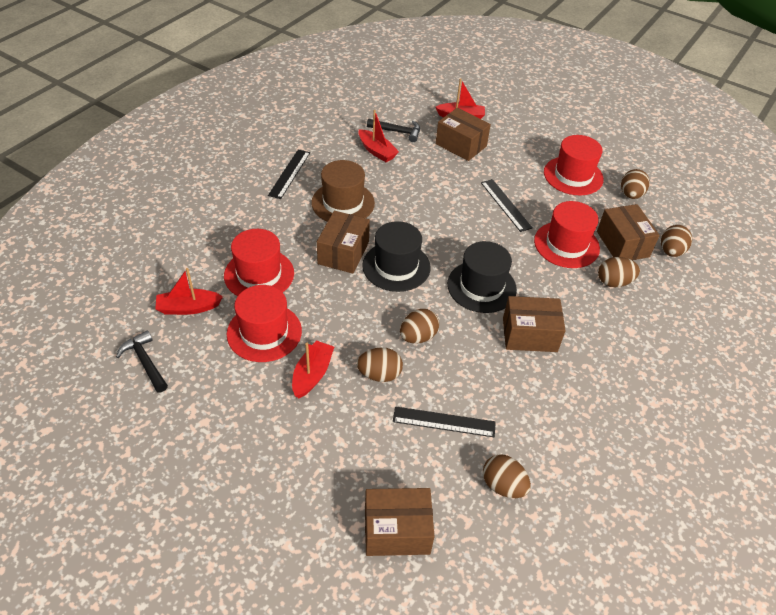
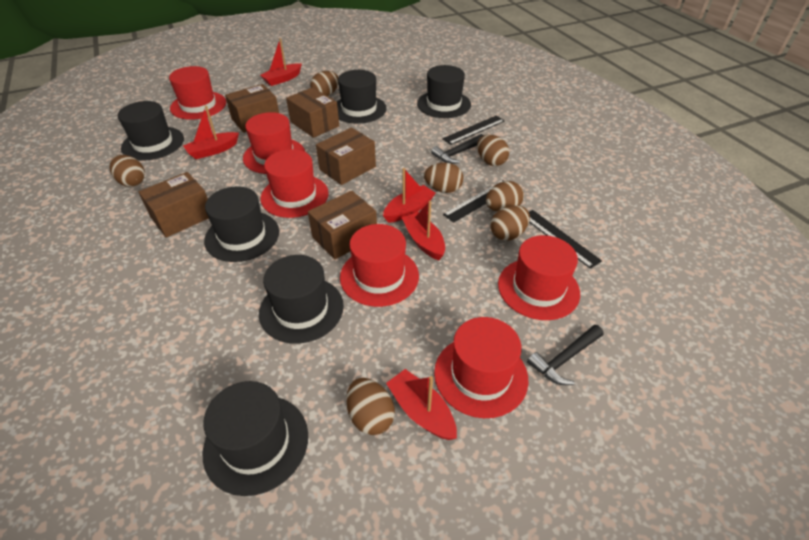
black hat: 2 -> 6
brown egg: 6 -> 7
brown hat: 1 -> 0
red boat: 4 -> 5
red hat: 4 -> 6

